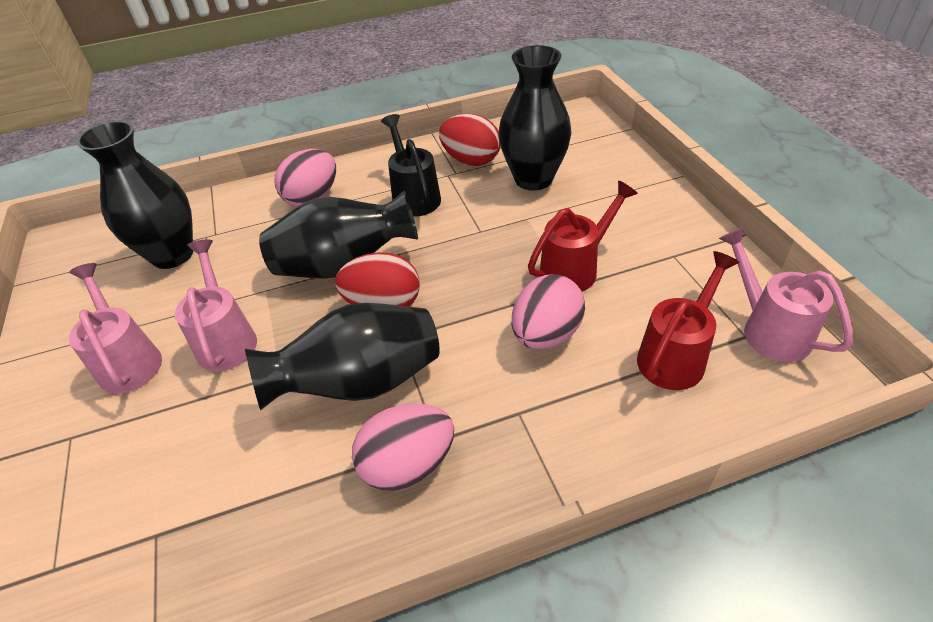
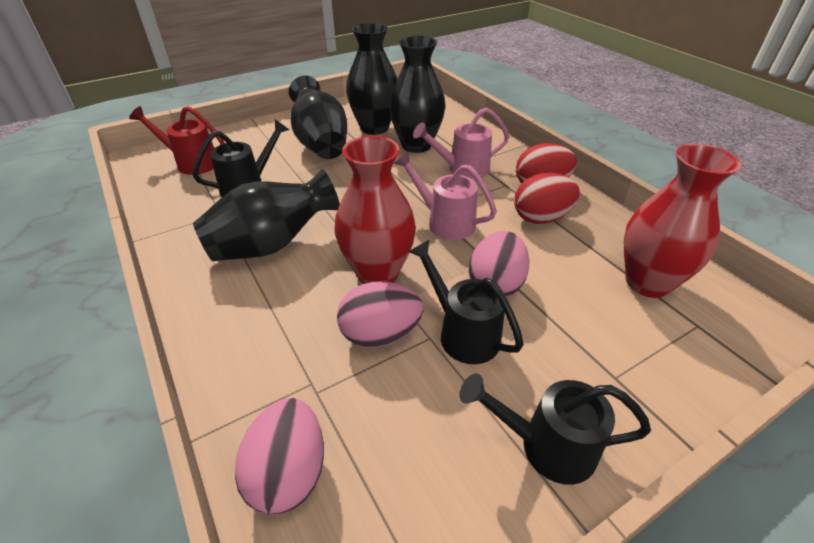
black watering can: 1 -> 3
pink watering can: 3 -> 2
red vase: 0 -> 2
red watering can: 2 -> 1

